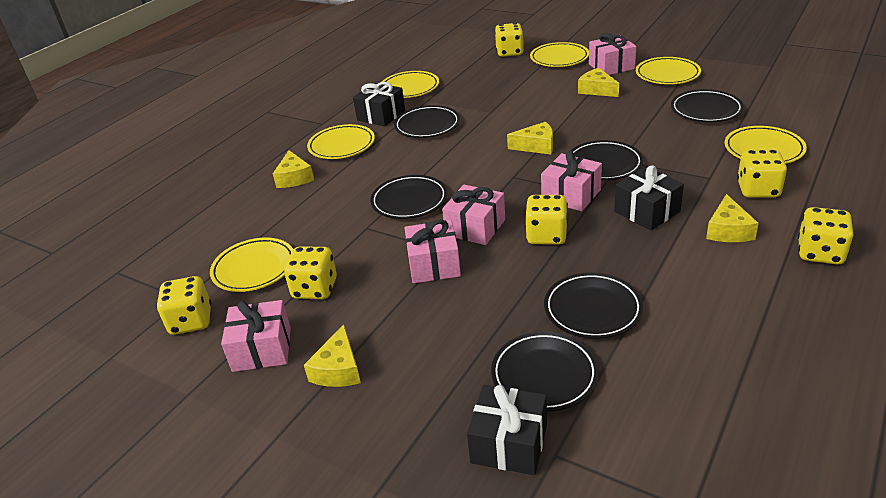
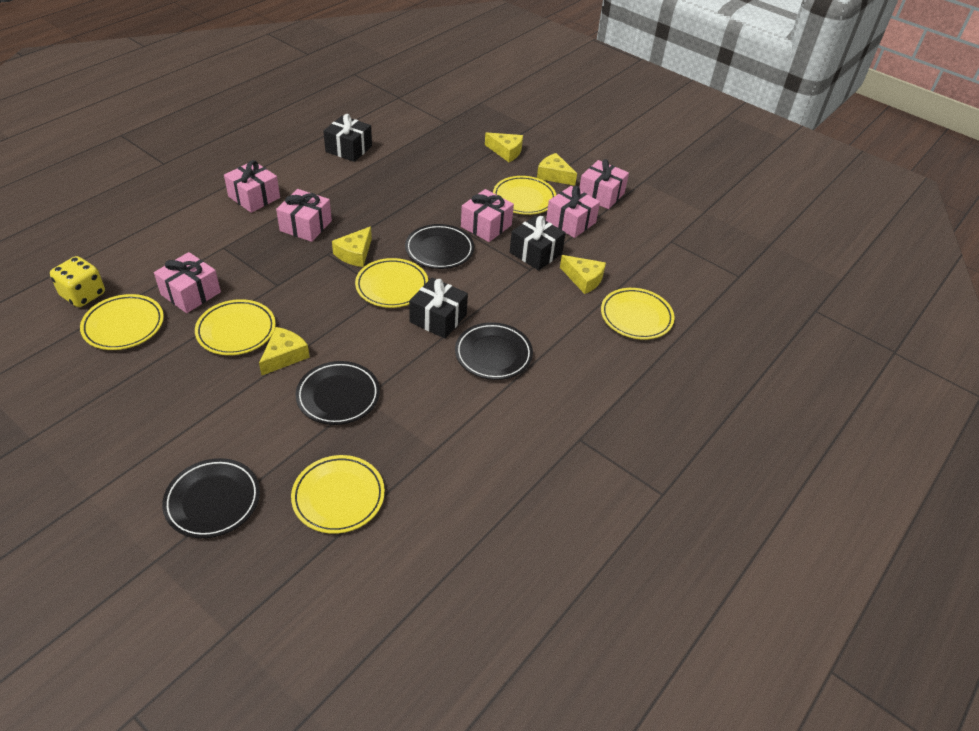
black plate: 6 -> 4
pink gift: 5 -> 6
yellow dice: 6 -> 1

